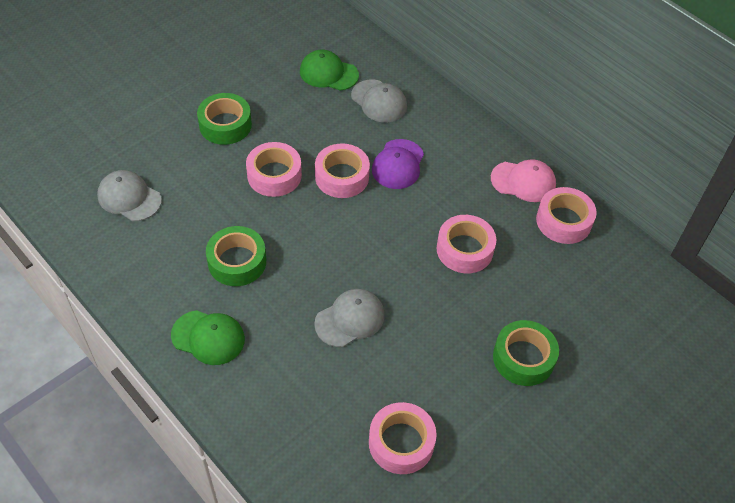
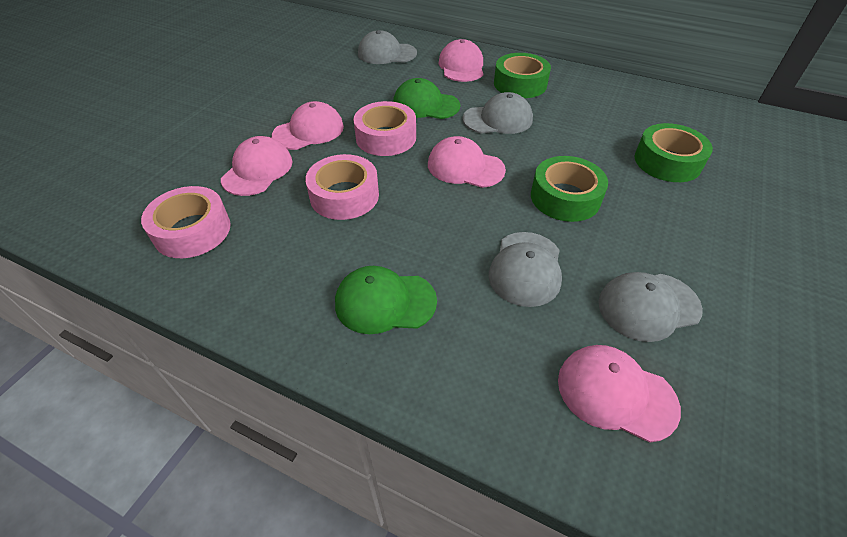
grey cap: 3 -> 4
pink cap: 1 -> 5
pink tape: 5 -> 3
purple cap: 1 -> 0

